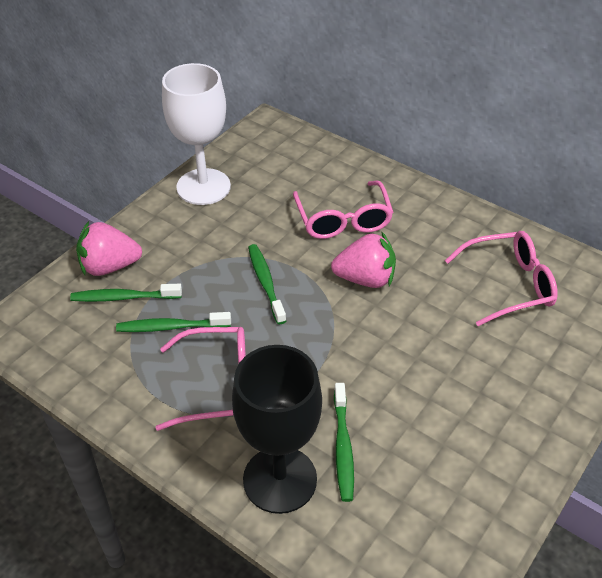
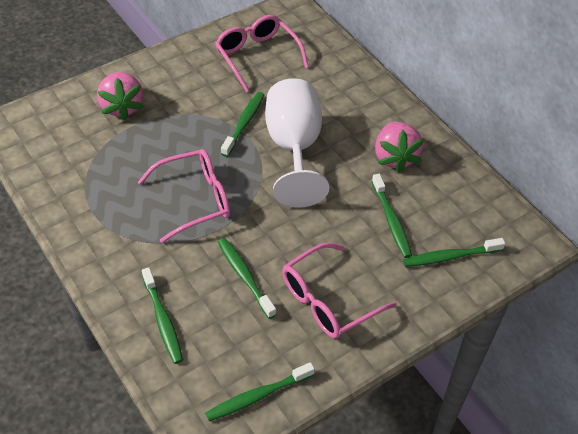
black goblet: 1 -> 0
green toothbrush: 4 -> 6

